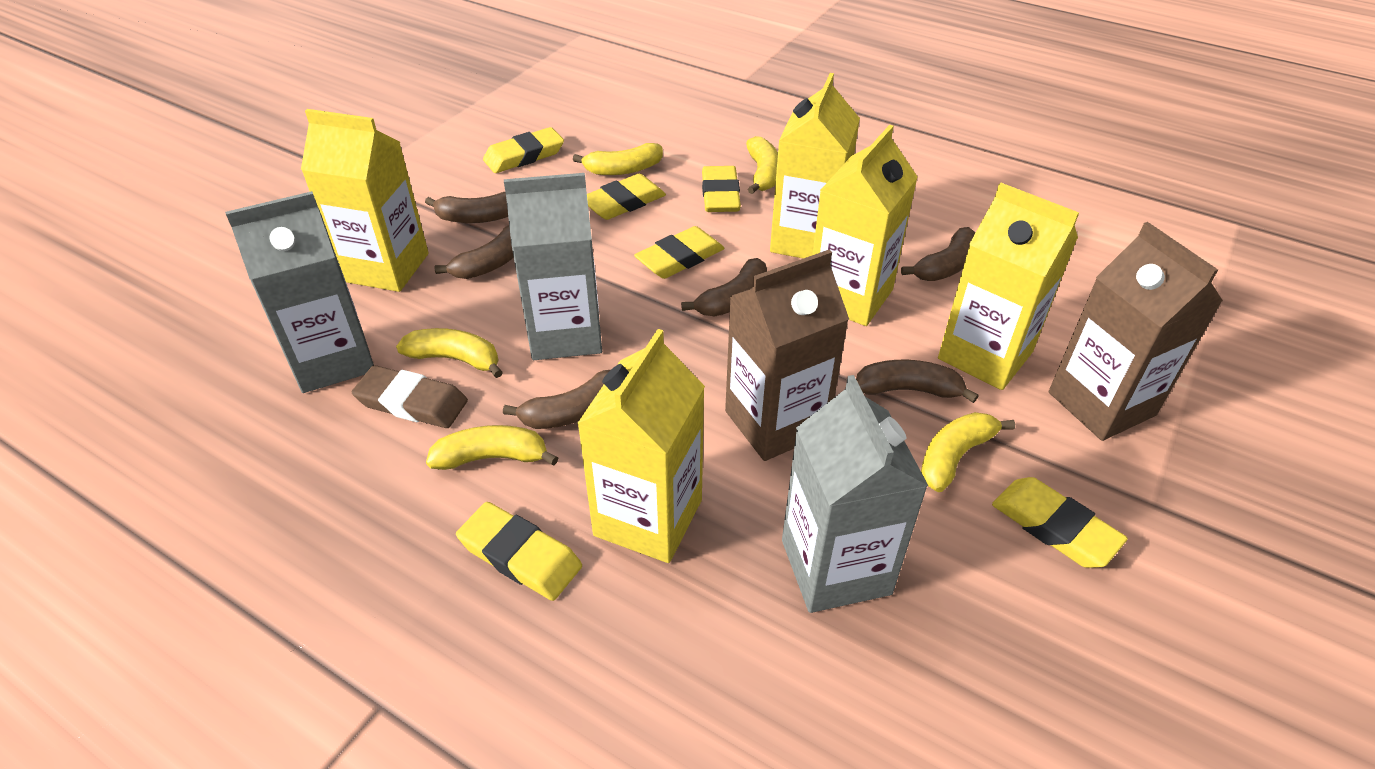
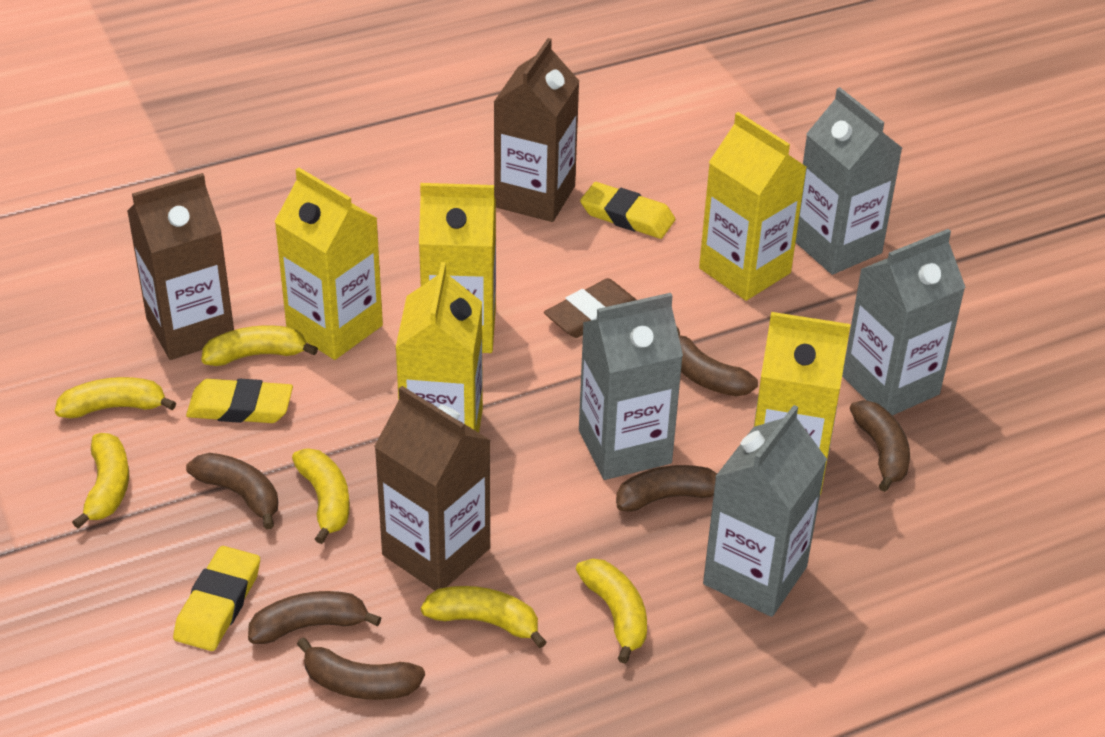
brown carton: 2 -> 3
grey carton: 3 -> 4
yellow banana: 5 -> 6
yellow eraser: 6 -> 3

